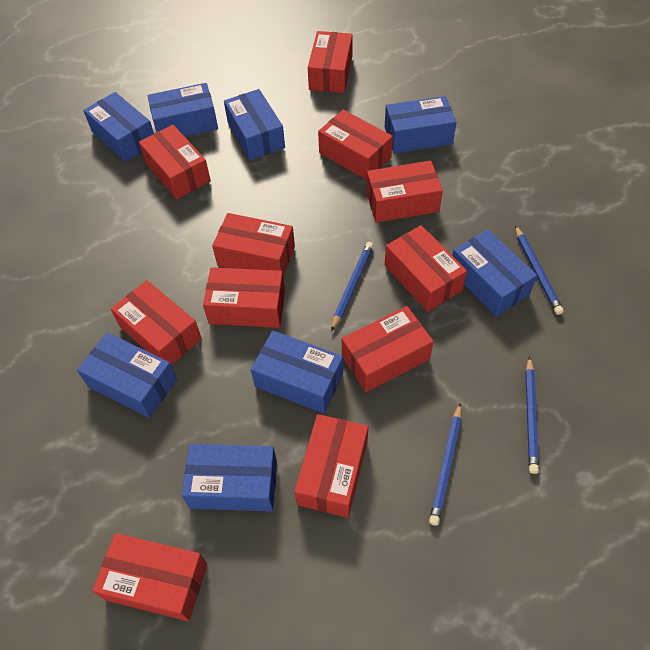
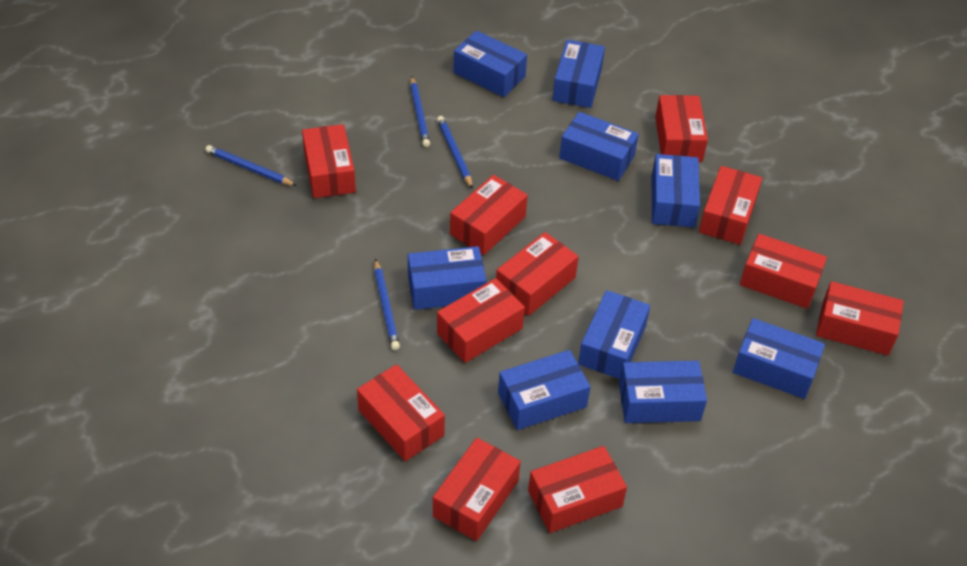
blue box: 8 -> 9

